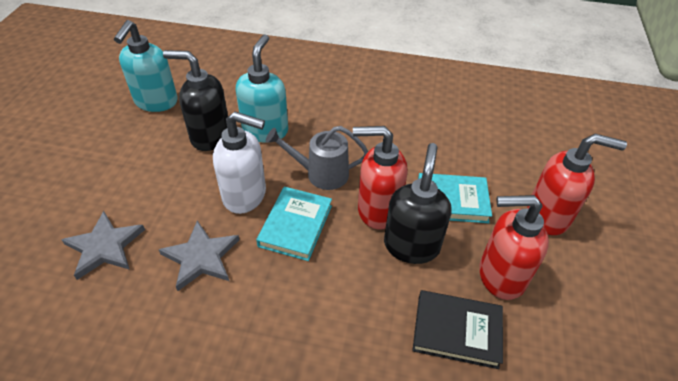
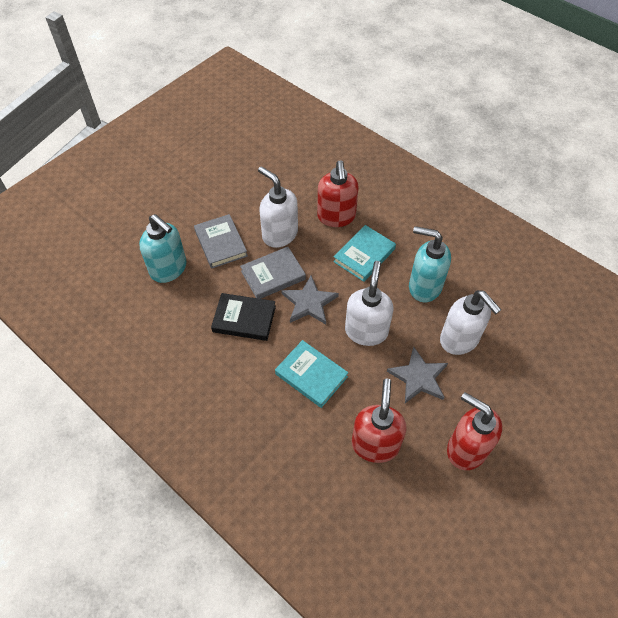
black soap dispenser: 2 -> 0
grey book: 0 -> 2
grey watering can: 1 -> 0
white soap dispenser: 1 -> 3

